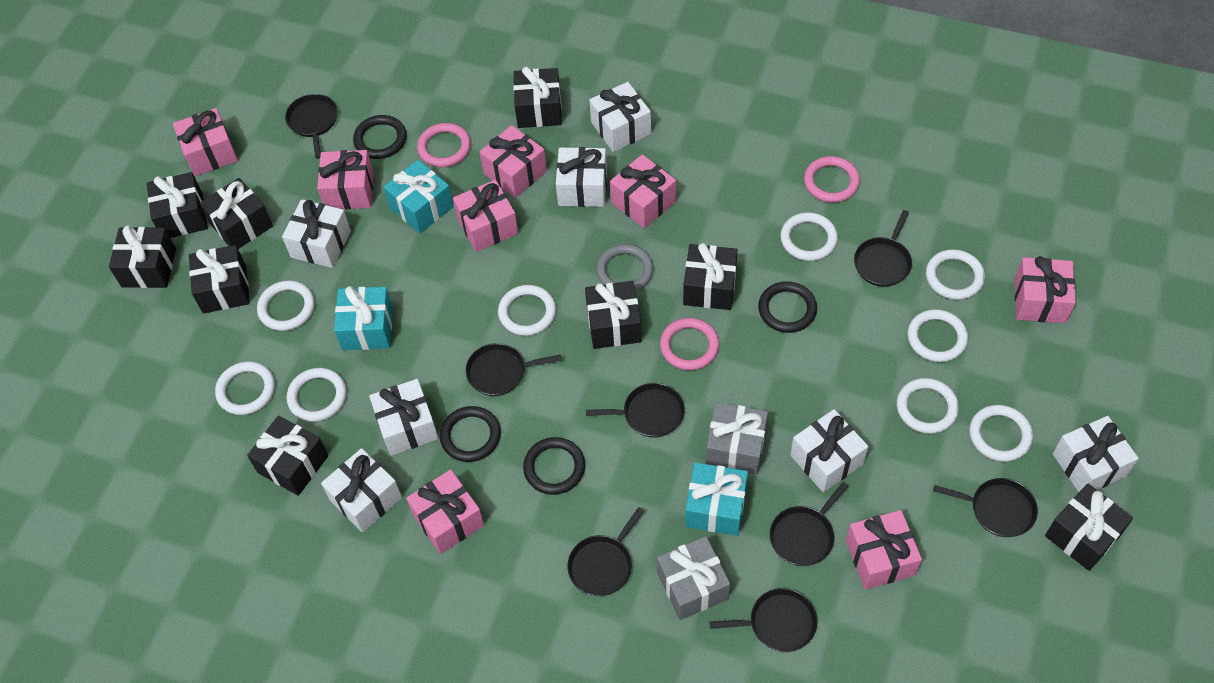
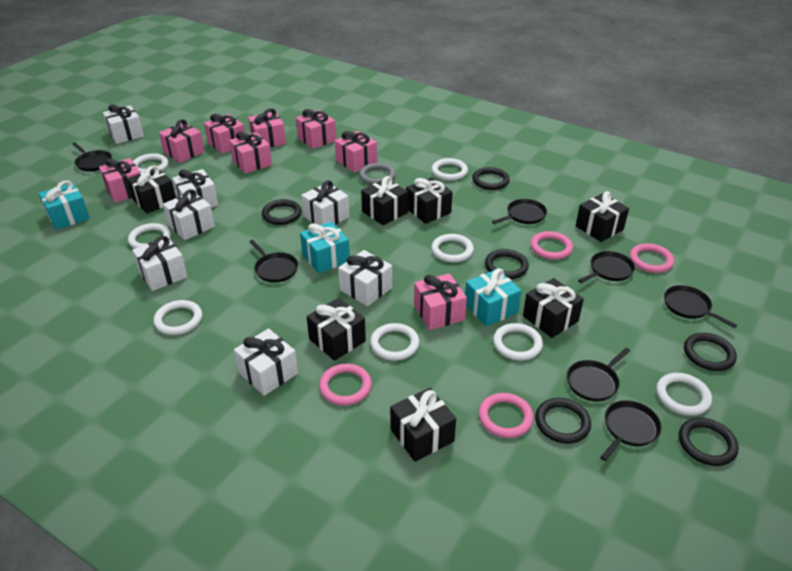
black gift: 9 -> 7
black pan: 8 -> 7
black ring: 4 -> 6
grey gift: 2 -> 0
pink ring: 3 -> 4
white ring: 9 -> 8

